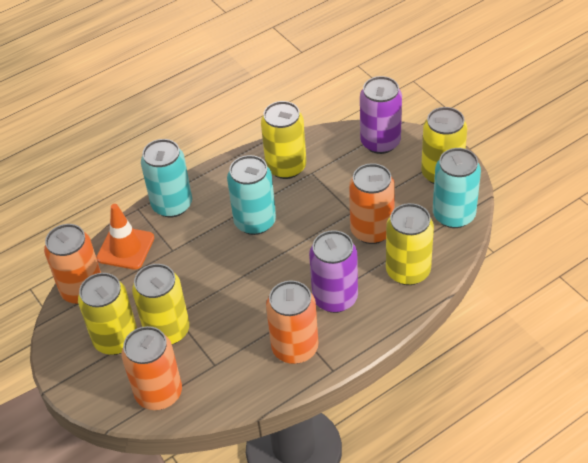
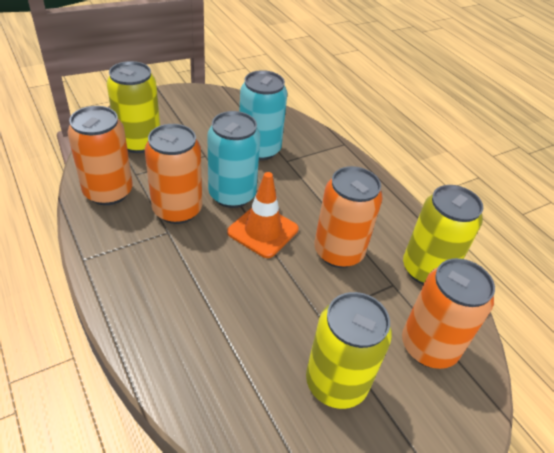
purple can: 2 -> 0
turquoise can: 3 -> 2
yellow can: 5 -> 3

